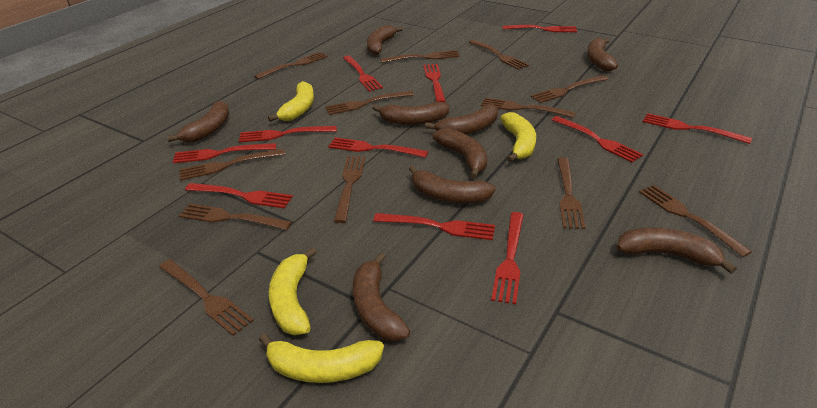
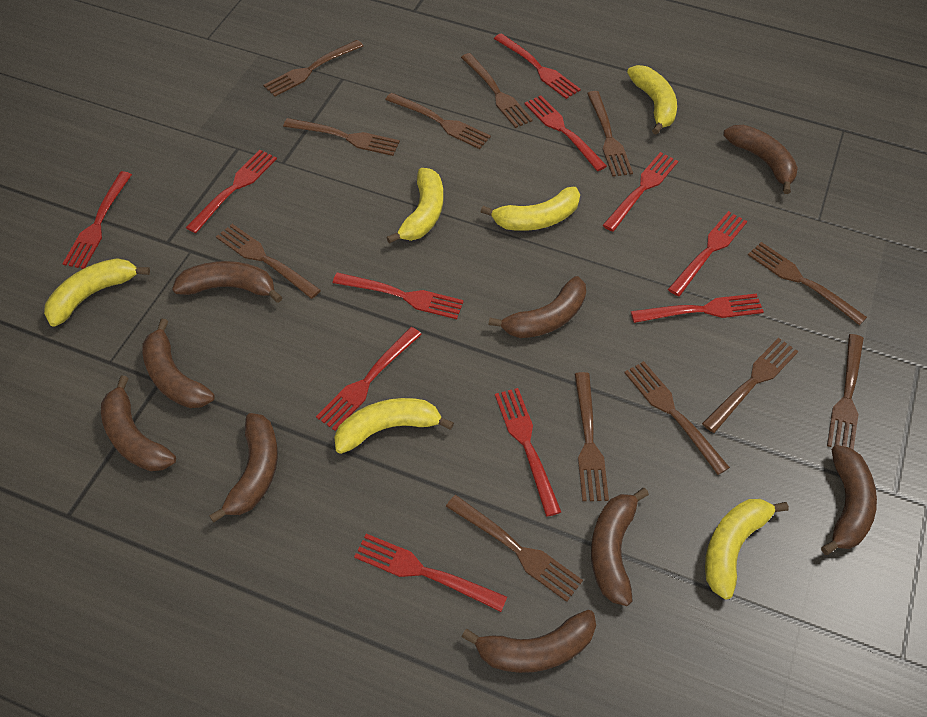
yellow banana: 4 -> 6

